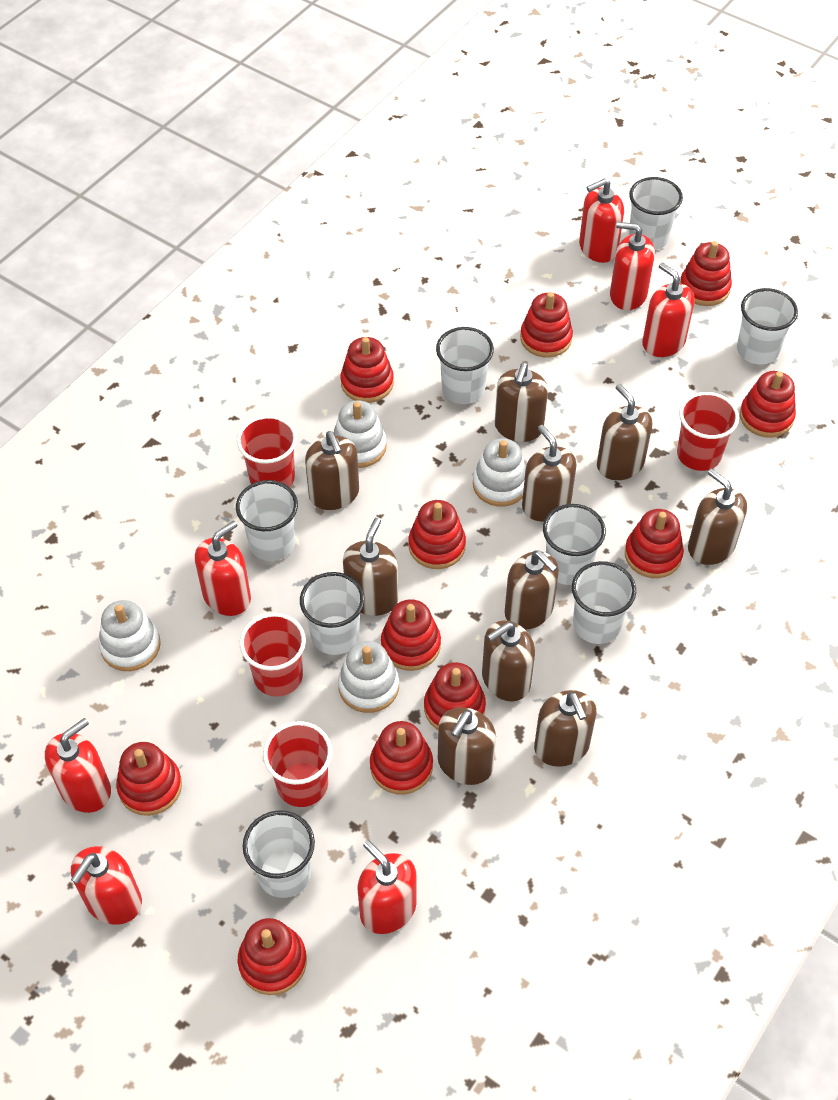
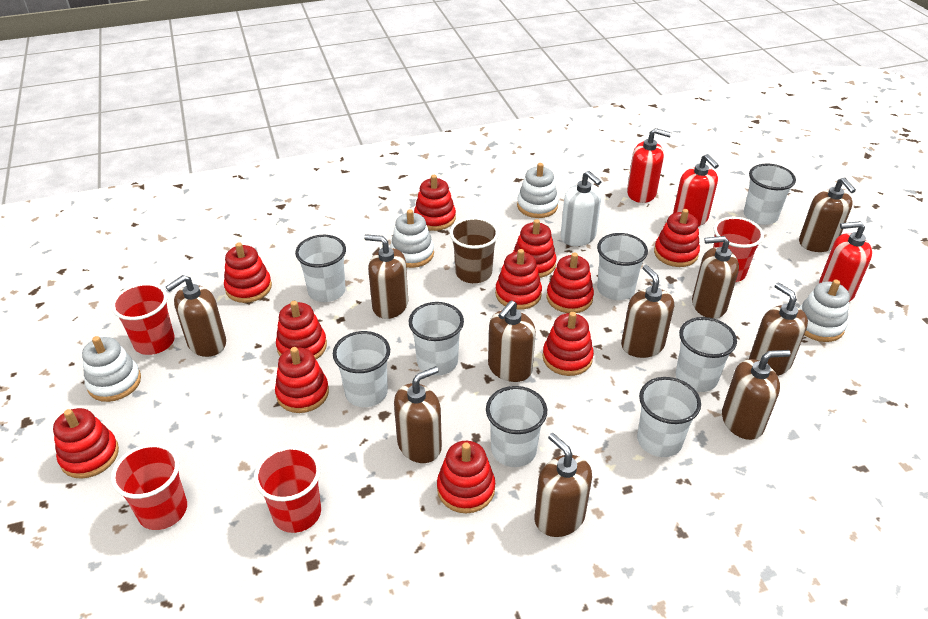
brown cup: 0 -> 1
red soap dispenser: 7 -> 3
white soap dispenser: 0 -> 1

